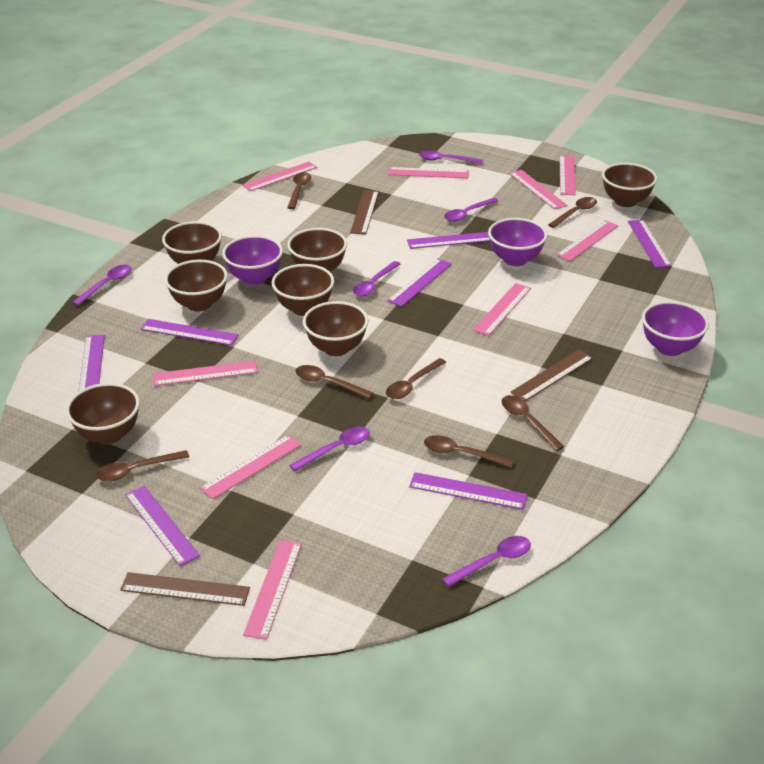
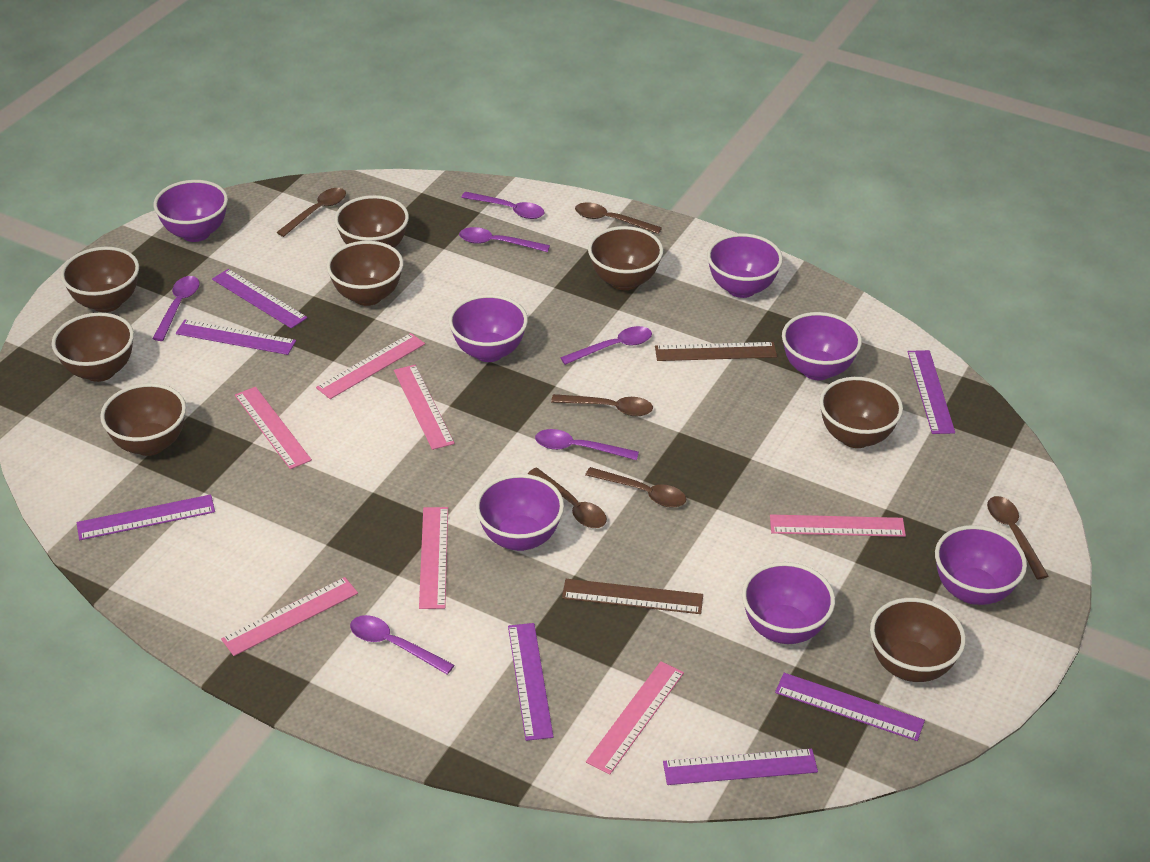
brown bowl: 7 -> 8
brown ruler: 3 -> 2
brown spoon: 7 -> 6
pink ruler: 9 -> 7
purple bowl: 3 -> 7

